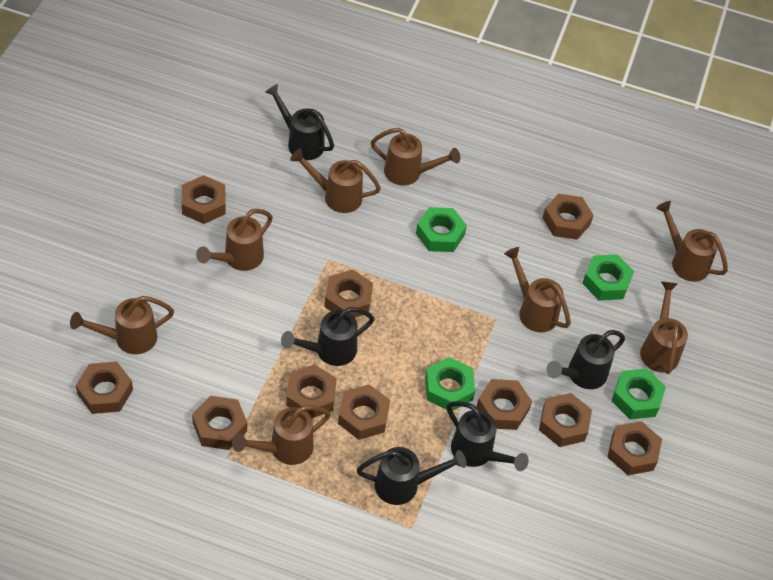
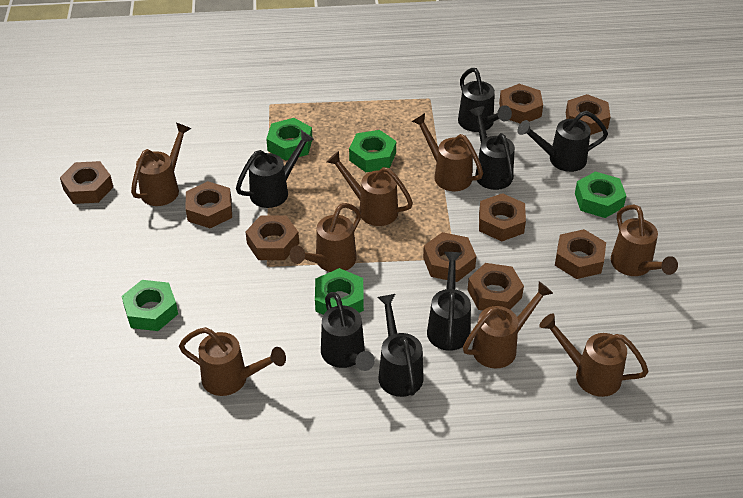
black watering can: 5 -> 7
brown nut: 10 -> 9
green nut: 4 -> 5

